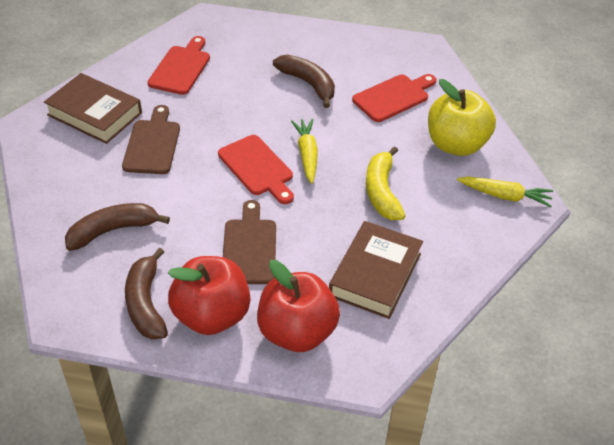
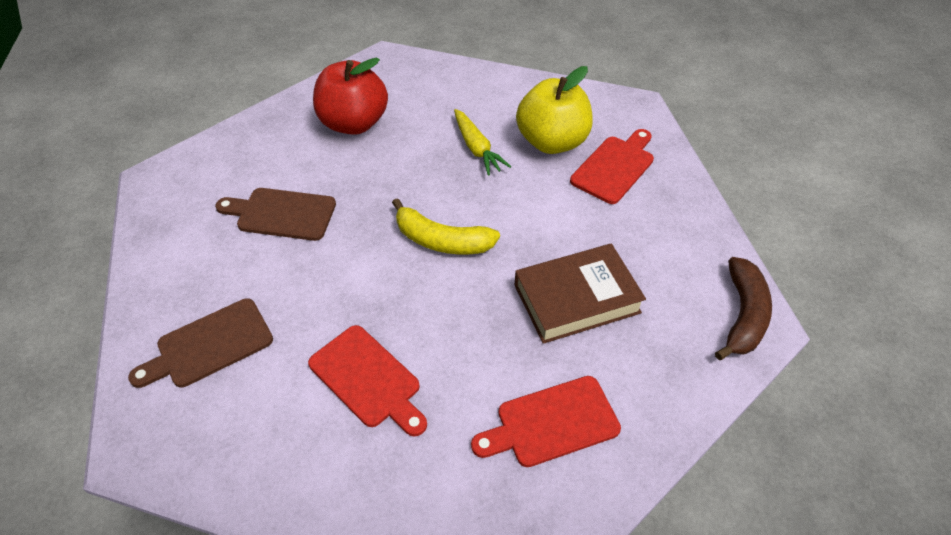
brown banana: 3 -> 1
brown book: 2 -> 1
red apple: 2 -> 1
yellow carrot: 2 -> 1

